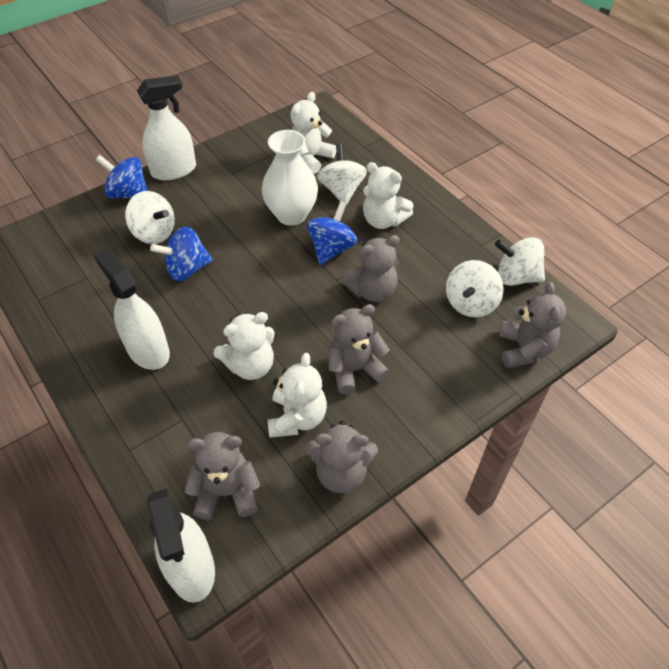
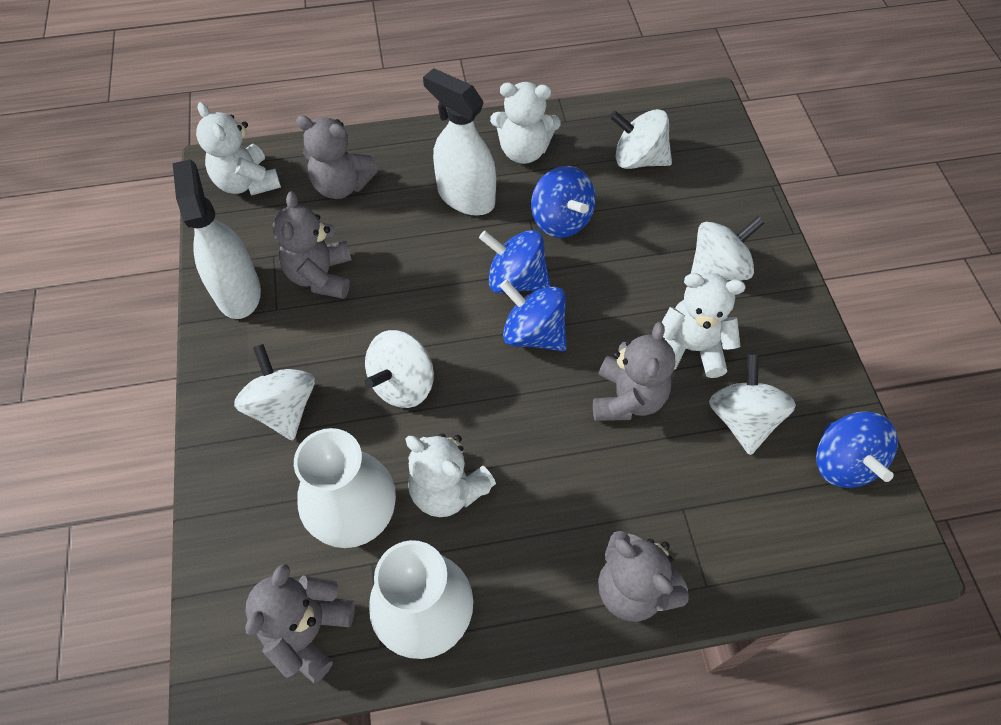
blue spinning top: 3 -> 4
white spinning top: 4 -> 5
white spray bottle: 3 -> 2
white vase: 1 -> 2

